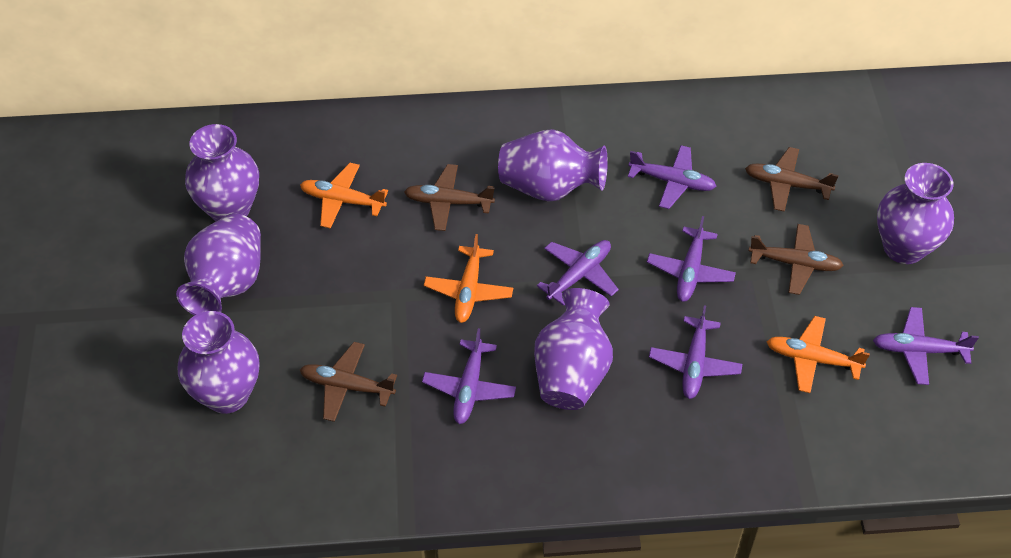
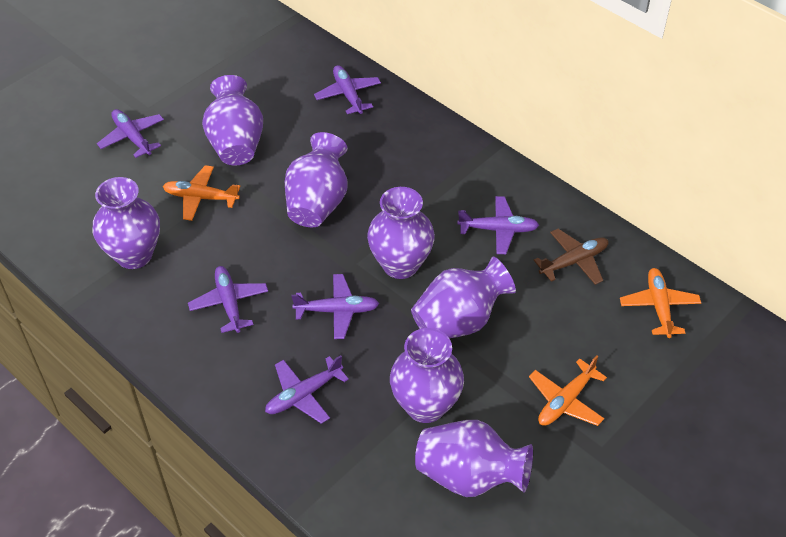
brown plane: 4 -> 1
purple vase: 6 -> 7

